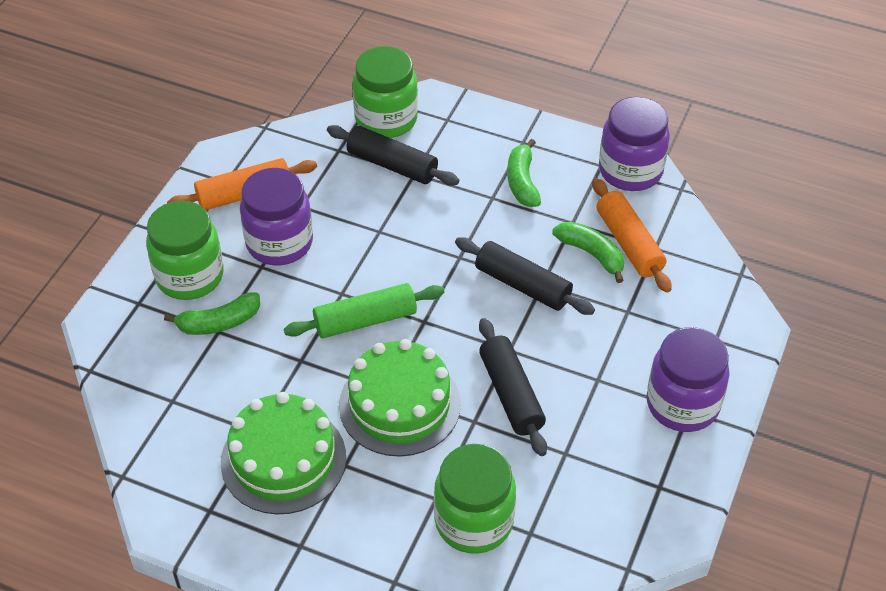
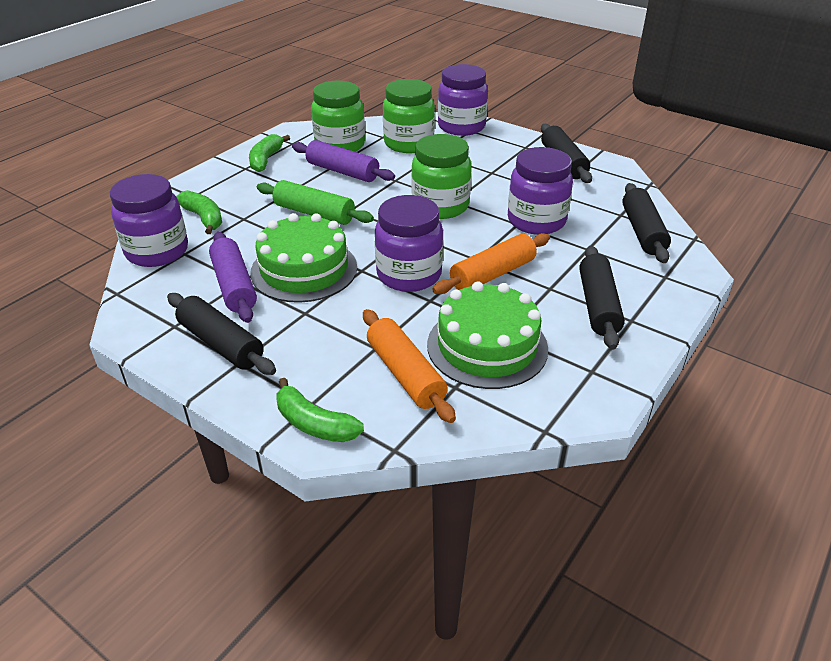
black rolling pin: 3 -> 4
purple jar: 3 -> 4
purple rolling pin: 0 -> 2

